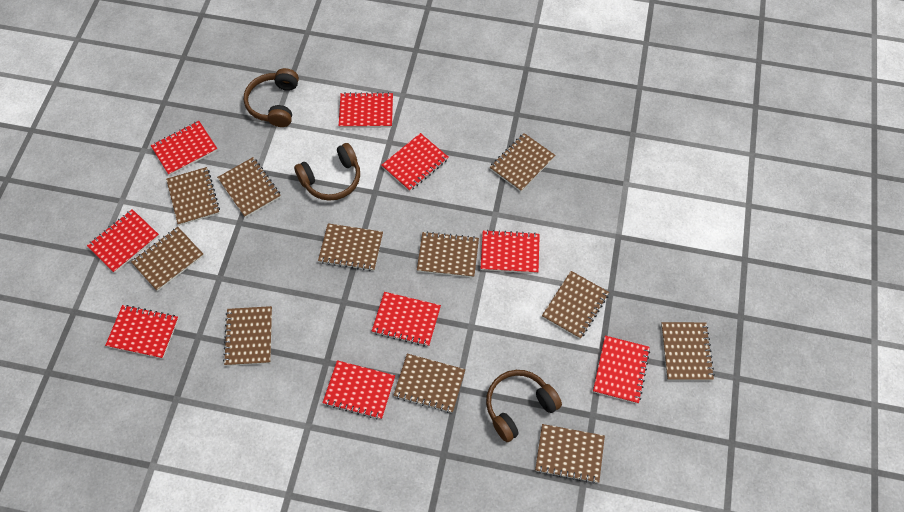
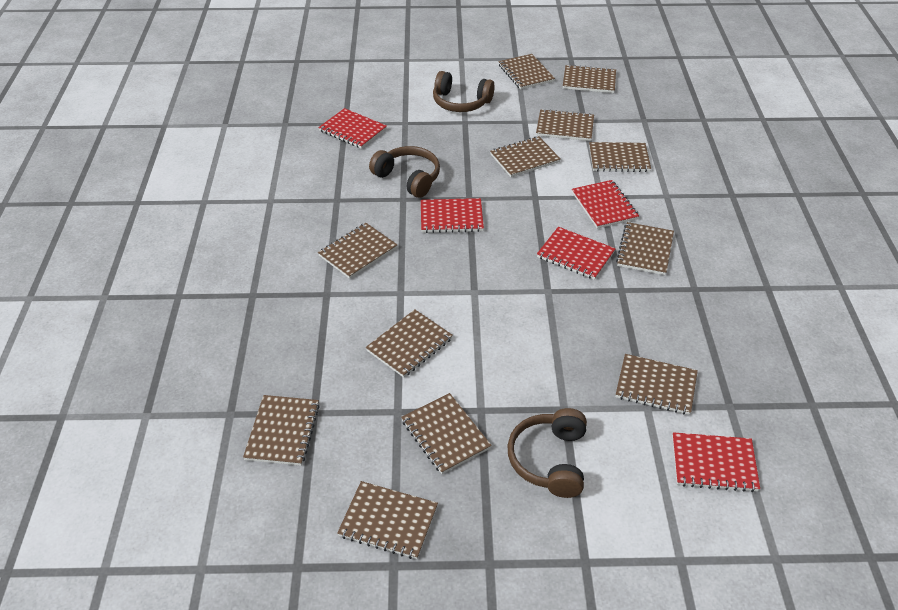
brown notebook: 11 -> 12
red notebook: 9 -> 5

